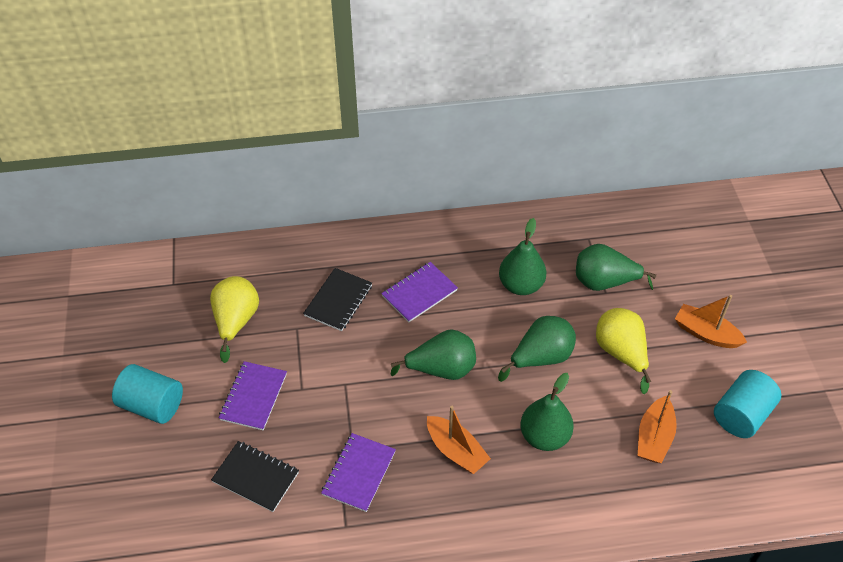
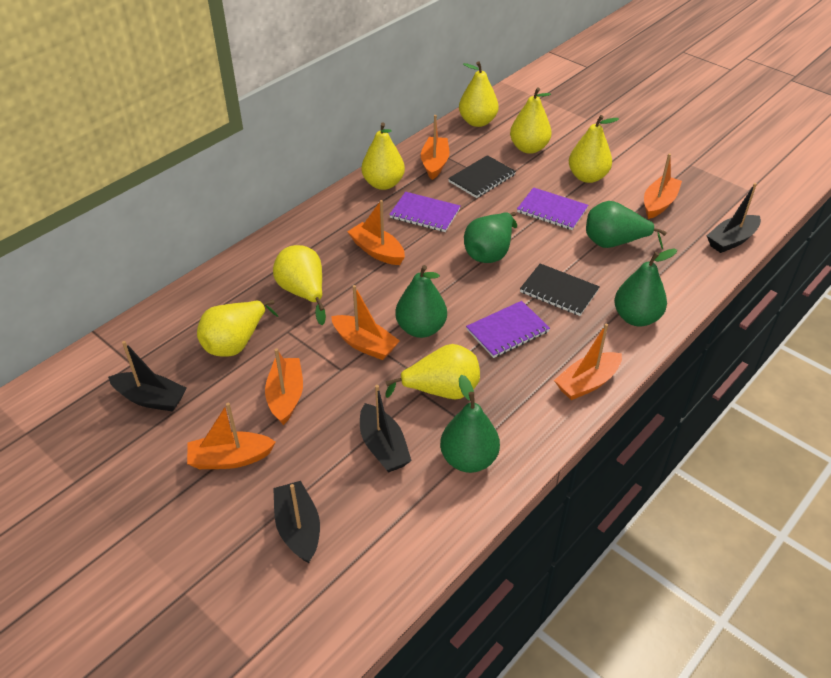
black boat: 0 -> 4
orange boat: 3 -> 7
turquoise cylinder: 2 -> 0
yellow pear: 2 -> 7

